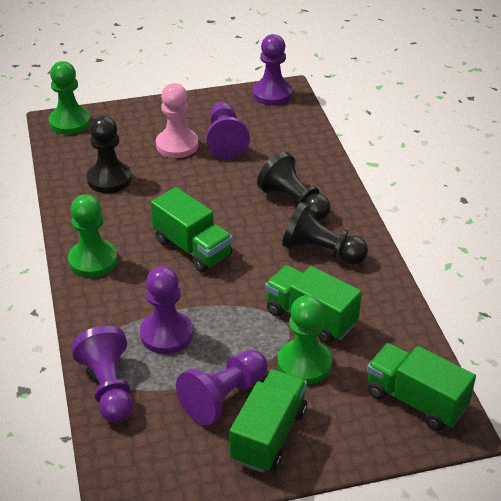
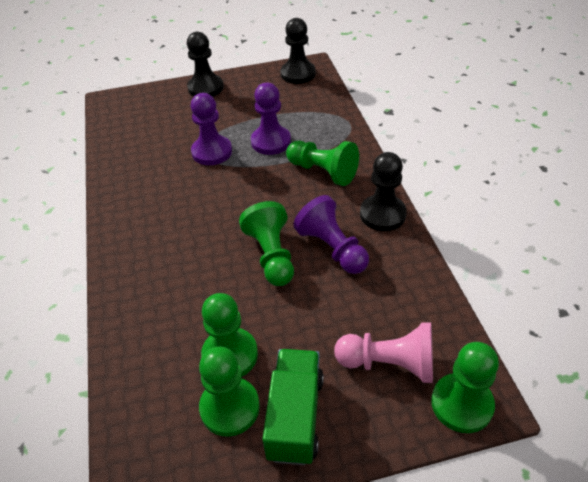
green pawn: 3 -> 5
green truck: 4 -> 1
purple pawn: 5 -> 3

